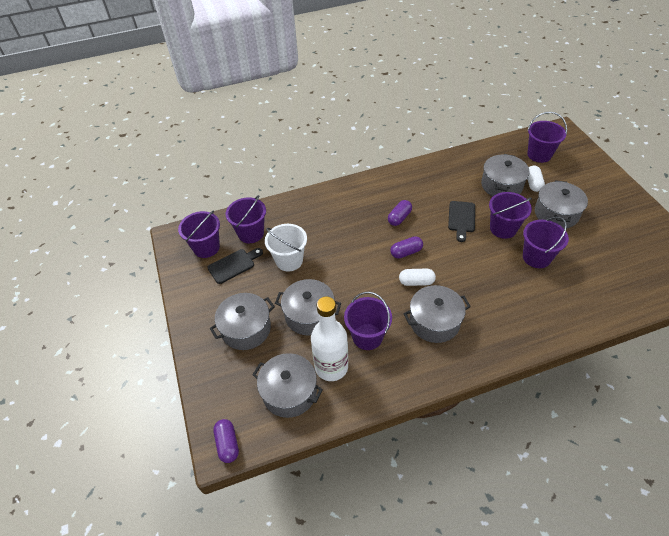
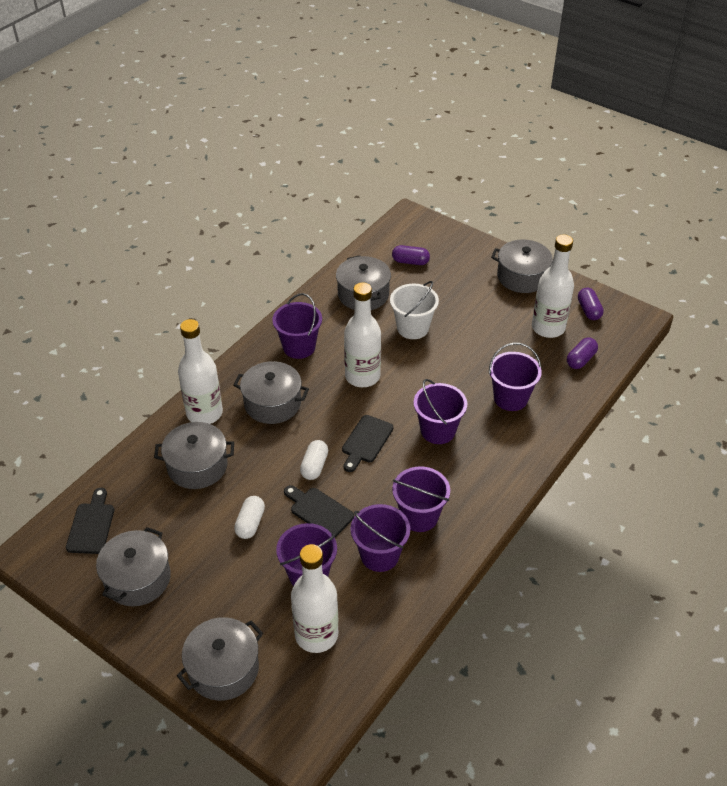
black cutting board: 2 -> 3
white bottle: 1 -> 4

